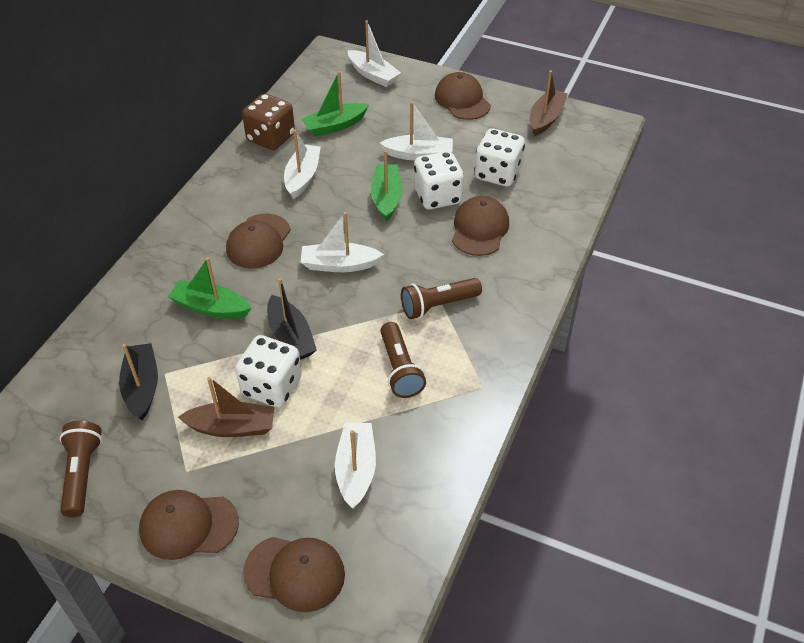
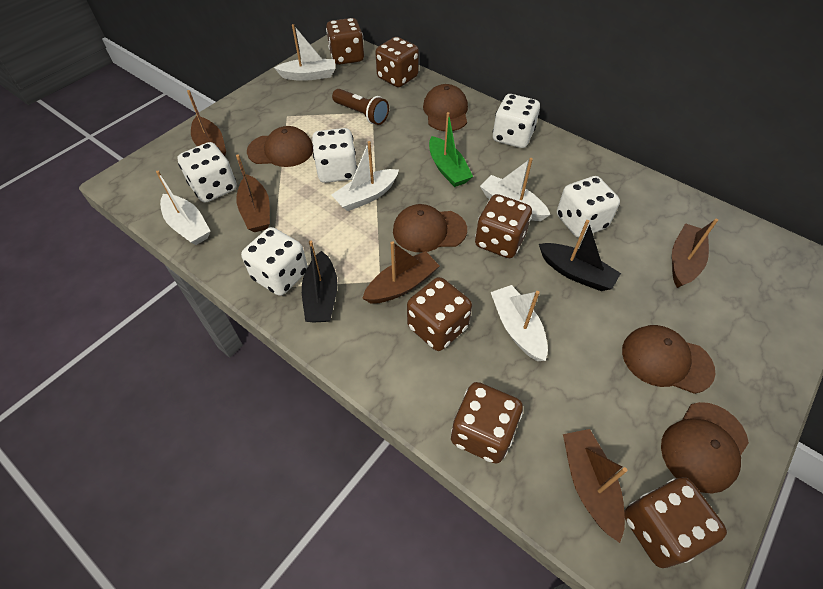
brown boat: 2 -> 5
brown dice: 1 -> 6
brown flashlight: 3 -> 1
green boat: 3 -> 1
white dice: 3 -> 5

